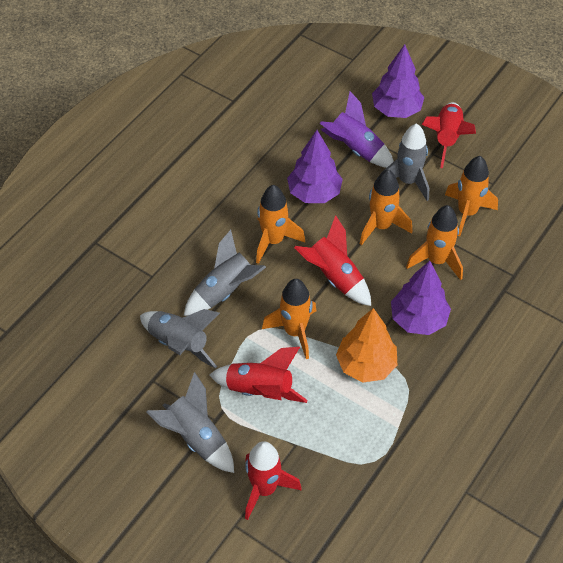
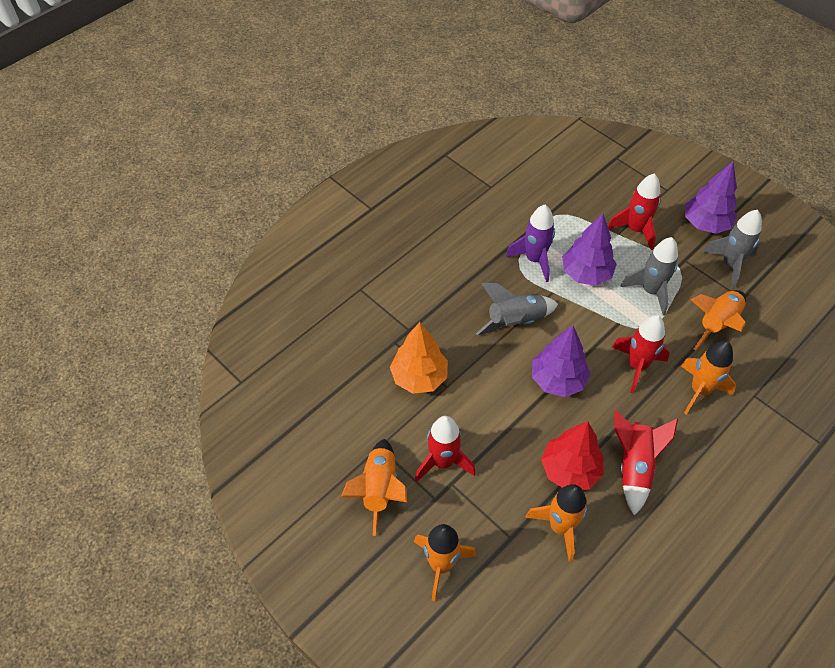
grey rocket: 4 -> 3
red tree: 0 -> 1

